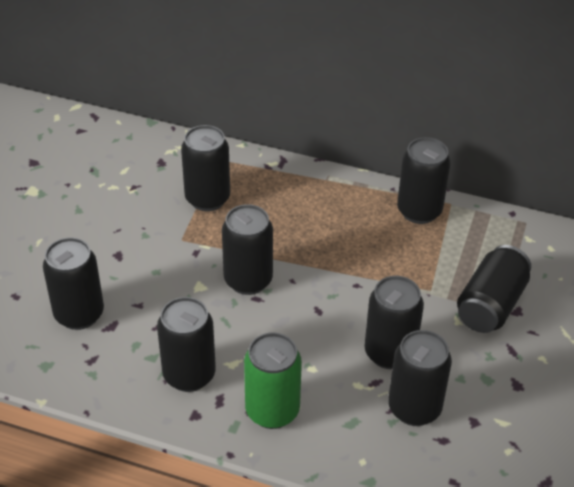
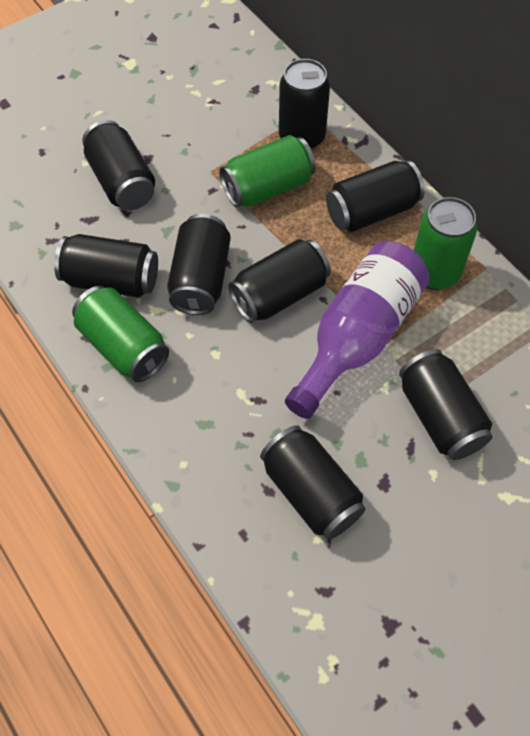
green can: 1 -> 3
purple bottle: 0 -> 1

